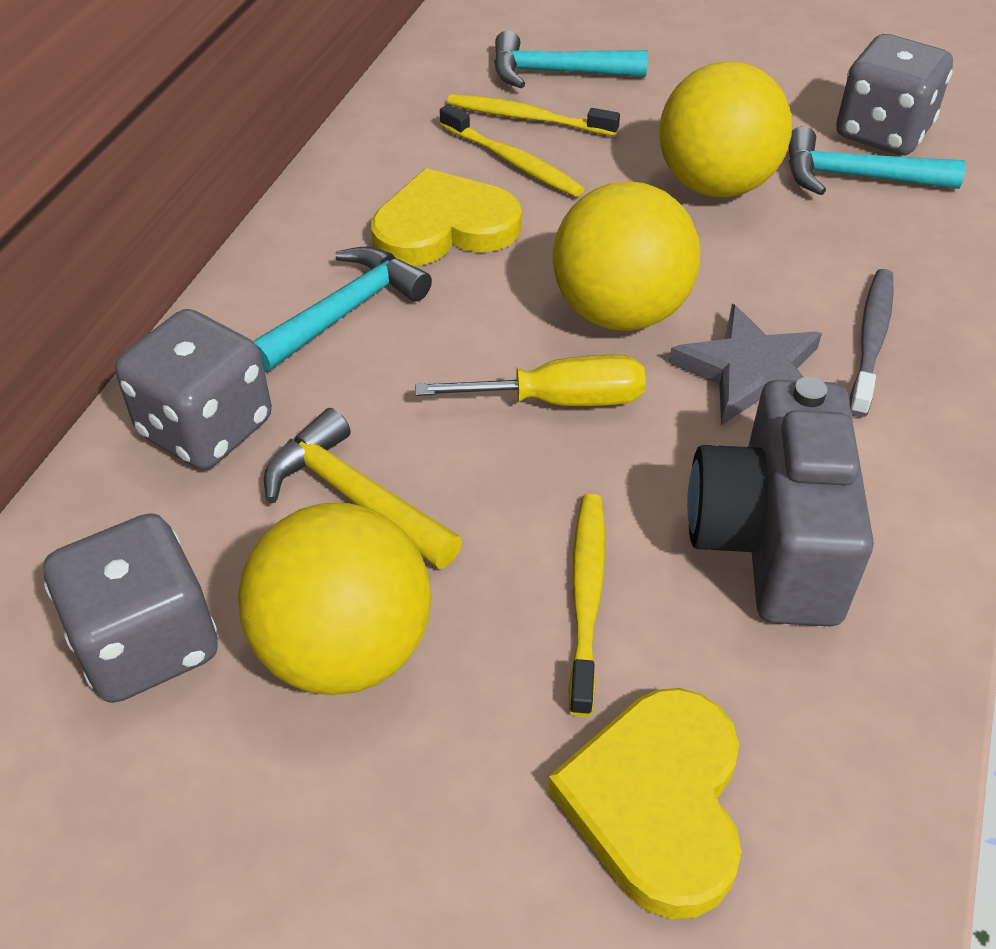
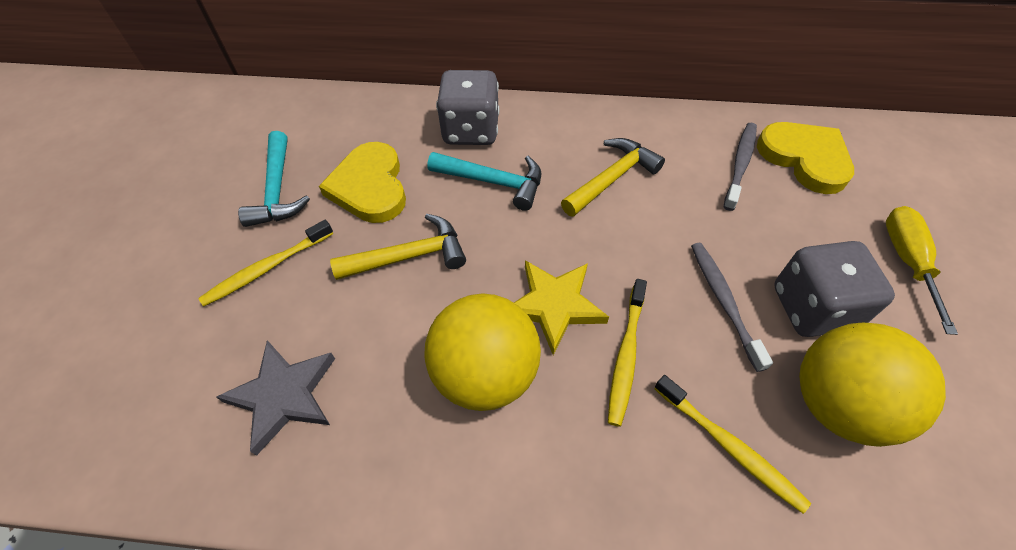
grey camera: 1 -> 0
grey dice: 3 -> 2
grey toothbrush: 1 -> 2
turquoise hammer: 3 -> 2
yellow ball: 3 -> 2
yellow hammer: 1 -> 2
yellow star: 0 -> 1

